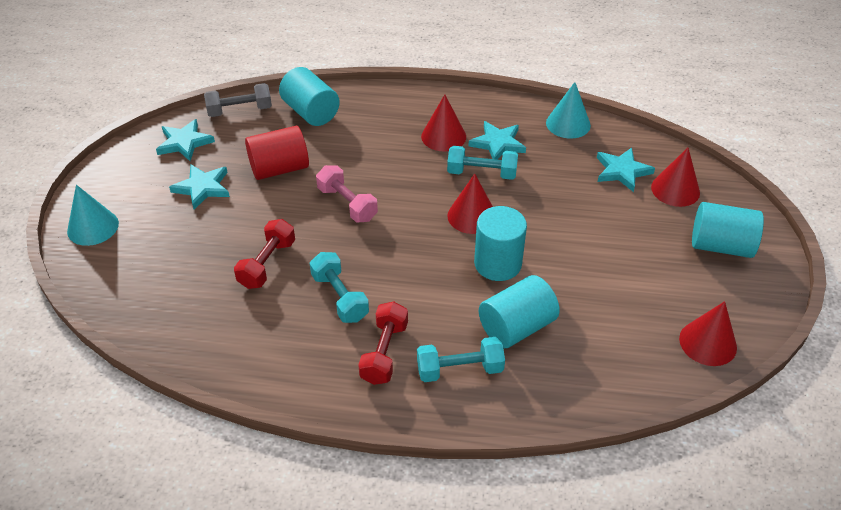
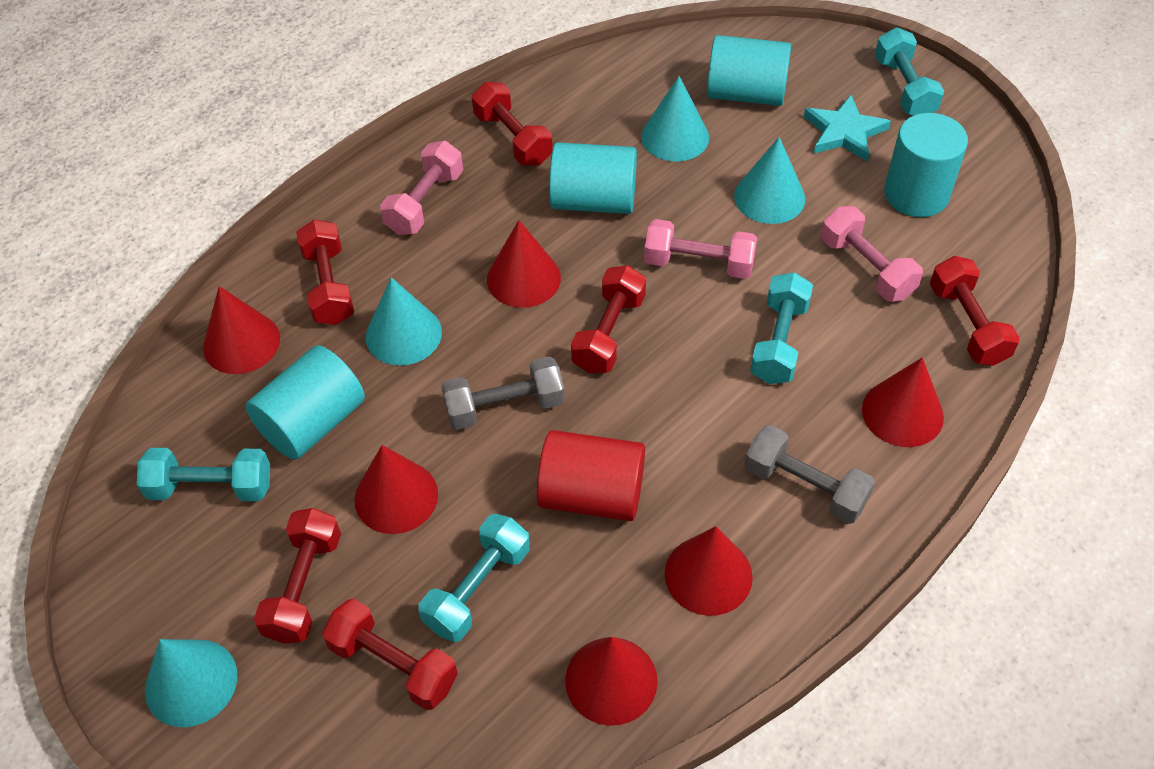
grey dumbbell: 1 -> 2
pink dumbbell: 1 -> 3
red cone: 4 -> 6
red dumbbell: 2 -> 6
turquoise cone: 2 -> 4
turquoise dumbbell: 3 -> 4
turquoise star: 4 -> 1

